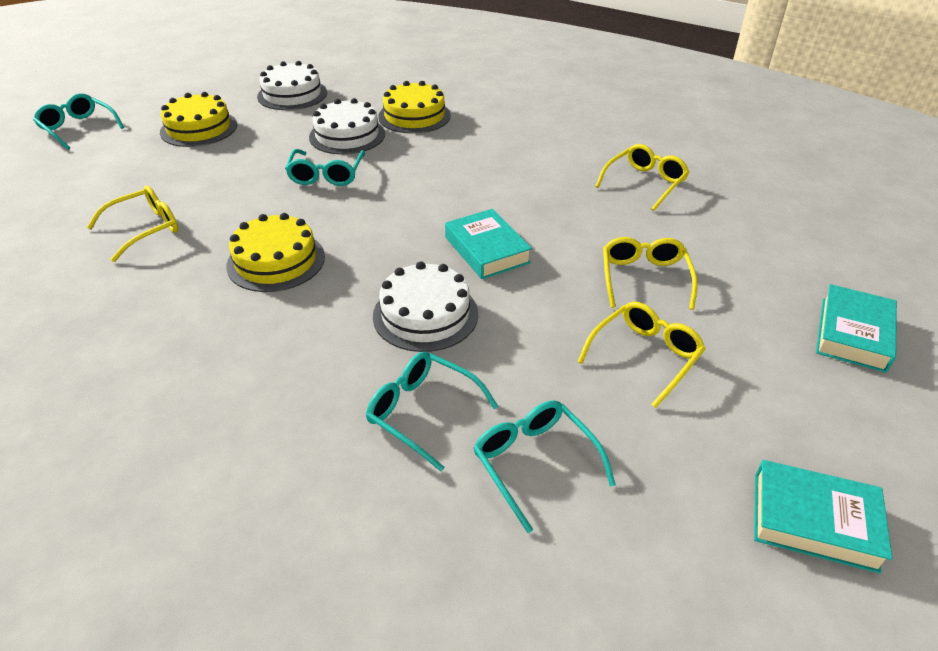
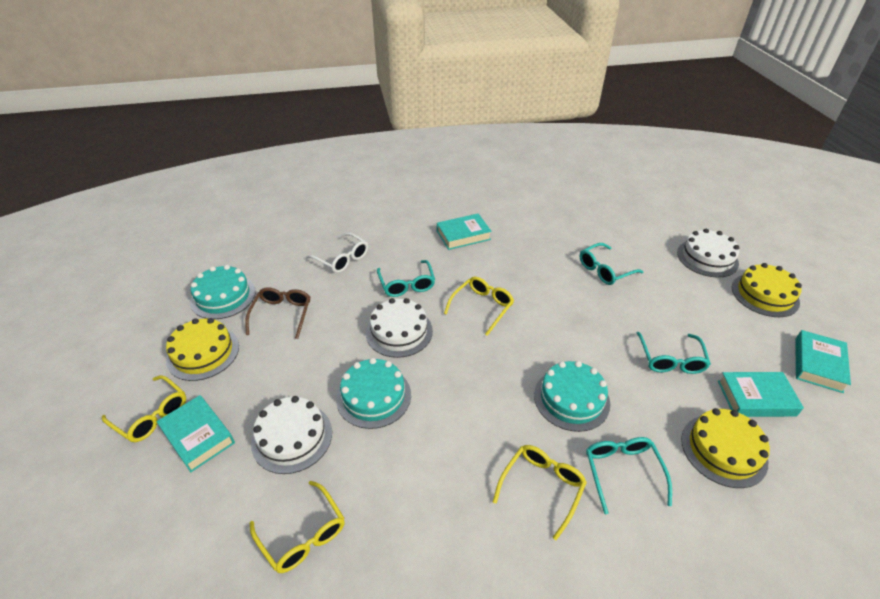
brown glasses: 0 -> 1
turquoise book: 3 -> 4
turquoise cake: 0 -> 3
white glasses: 0 -> 1

